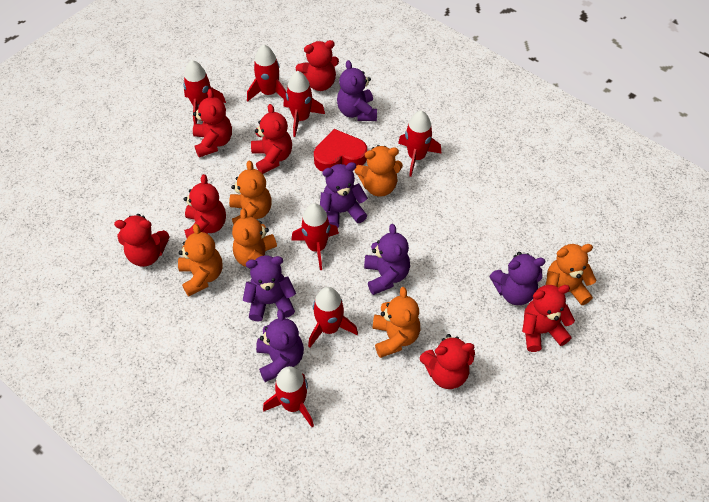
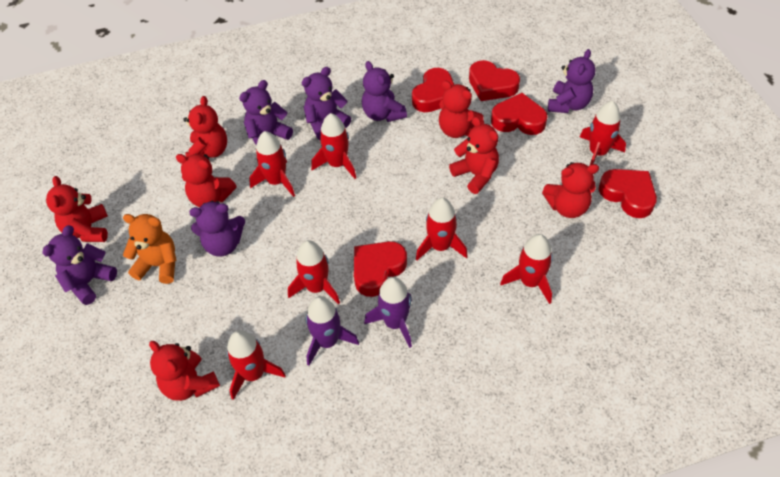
orange teddy bear: 6 -> 1
purple rocket: 0 -> 2
red heart: 1 -> 5

